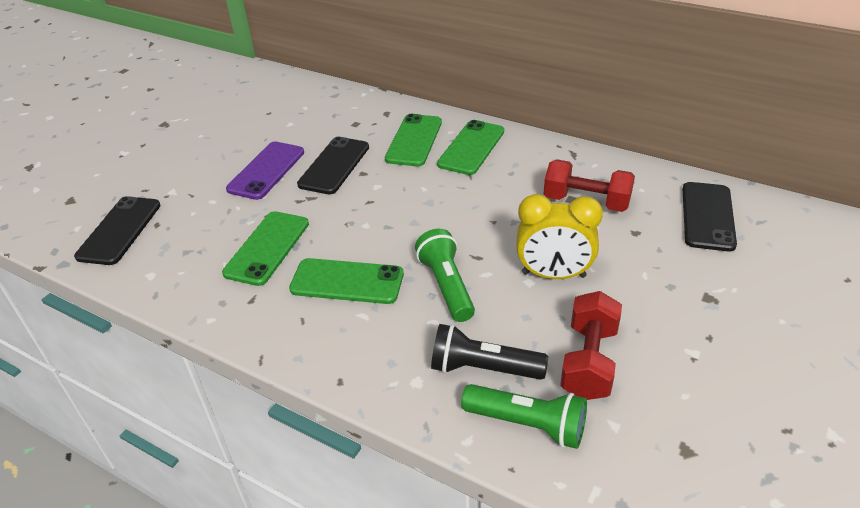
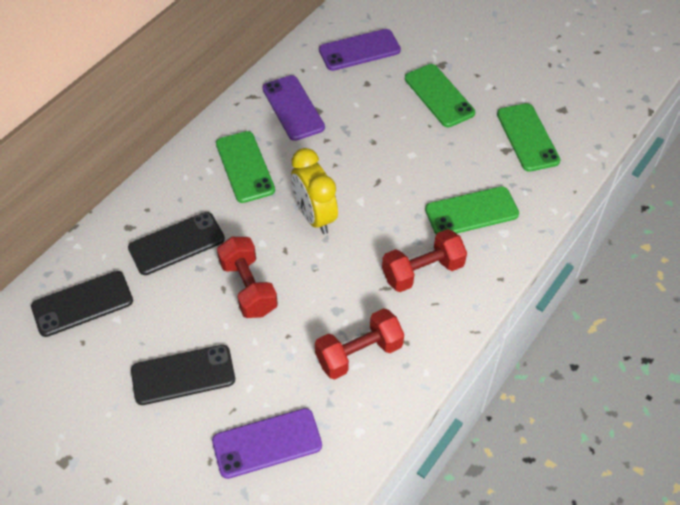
black flashlight: 1 -> 0
green flashlight: 2 -> 0
purple phone: 1 -> 3
red dumbbell: 2 -> 3

